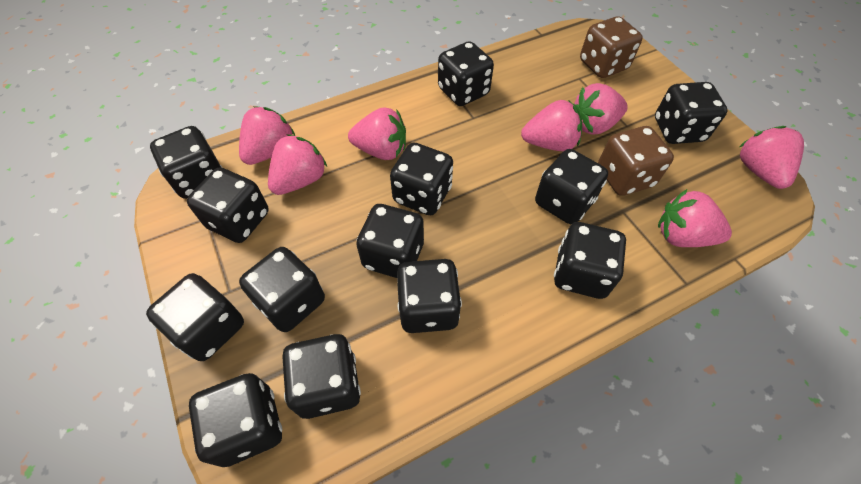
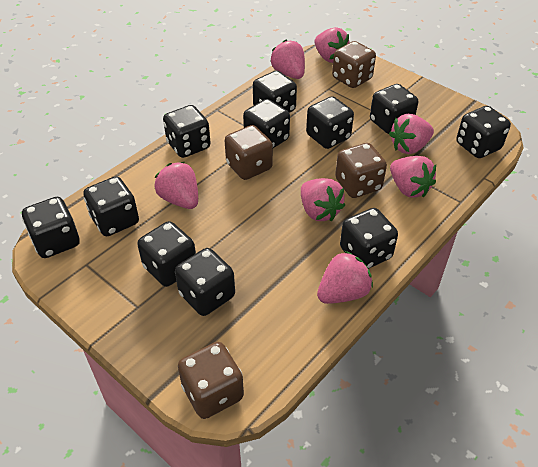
black dice: 13 -> 11
brown dice: 2 -> 4

